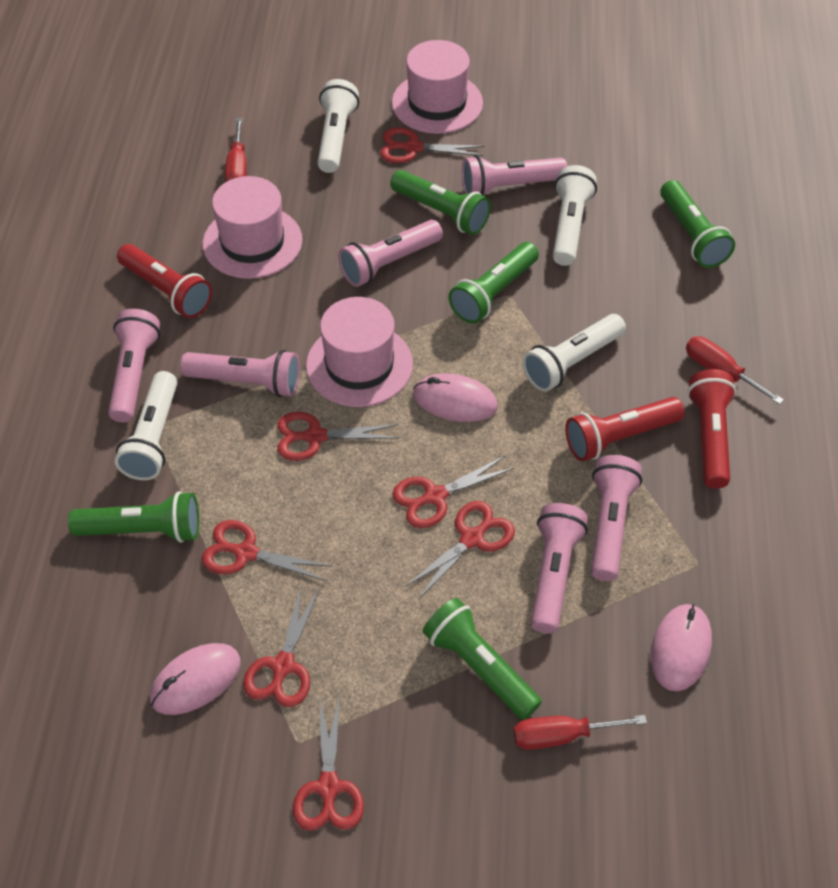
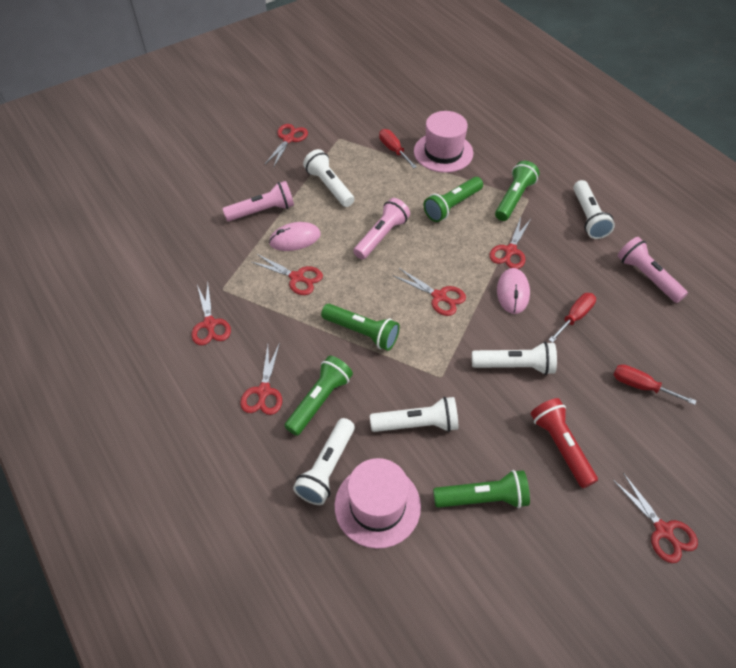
pink flashlight: 6 -> 3
pink hat: 3 -> 2
pink mouse: 3 -> 2
red flashlight: 3 -> 1
white flashlight: 4 -> 5

